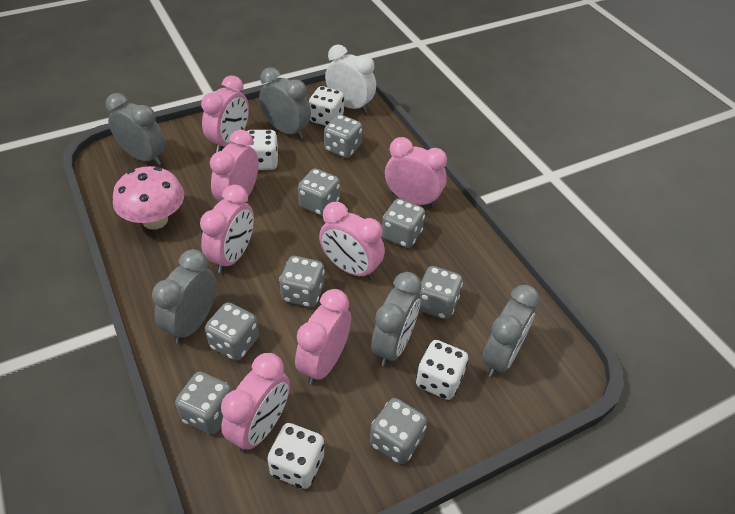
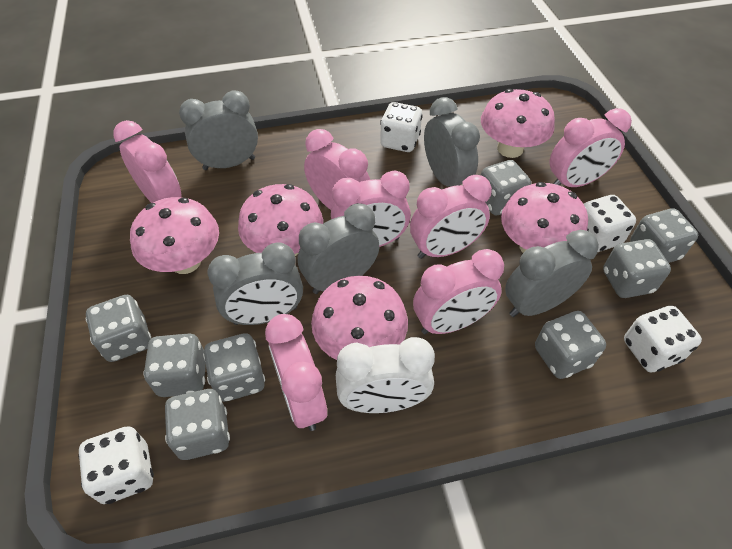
pink mushroom: 1 -> 5

